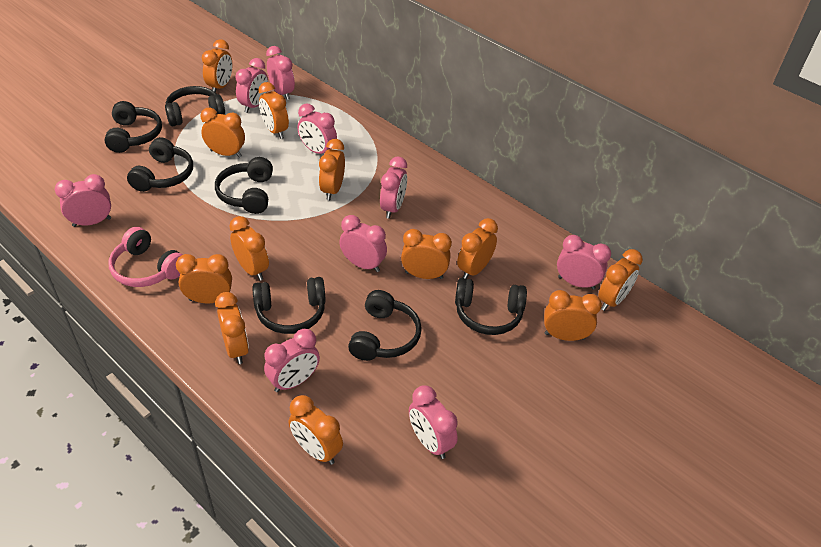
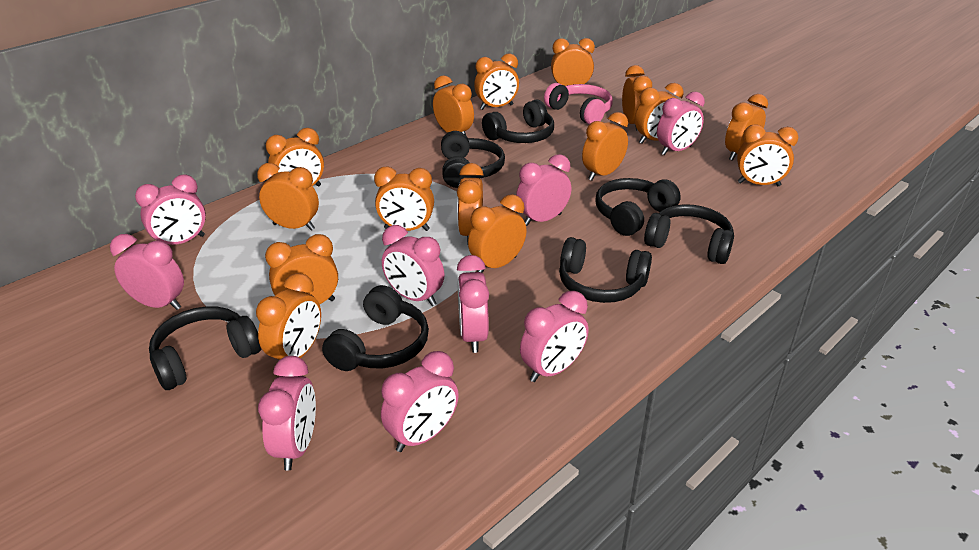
orange clock: 12 -> 15

